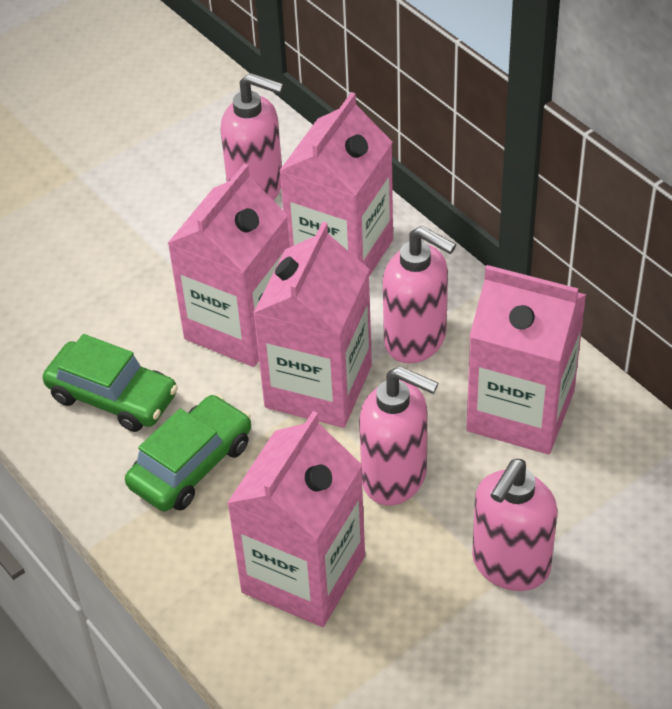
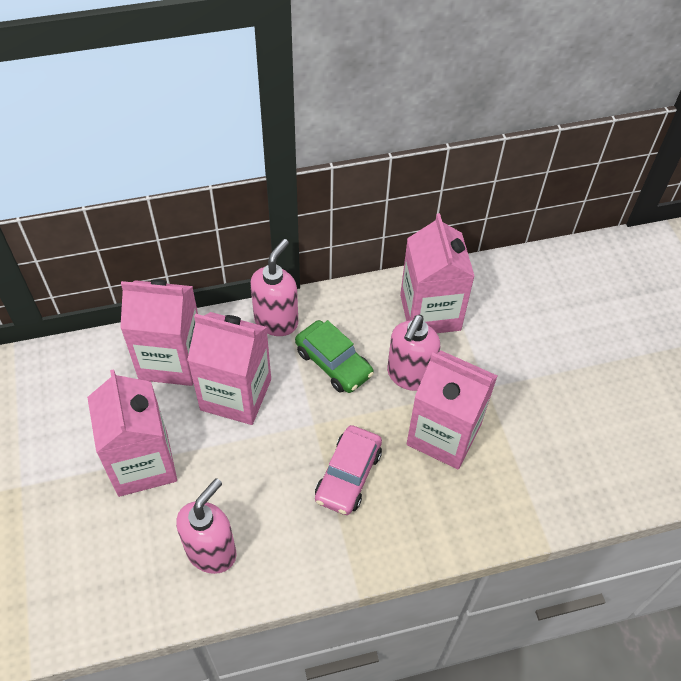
green car: 2 -> 1
pink car: 0 -> 1
pink soap dispenser: 4 -> 3

